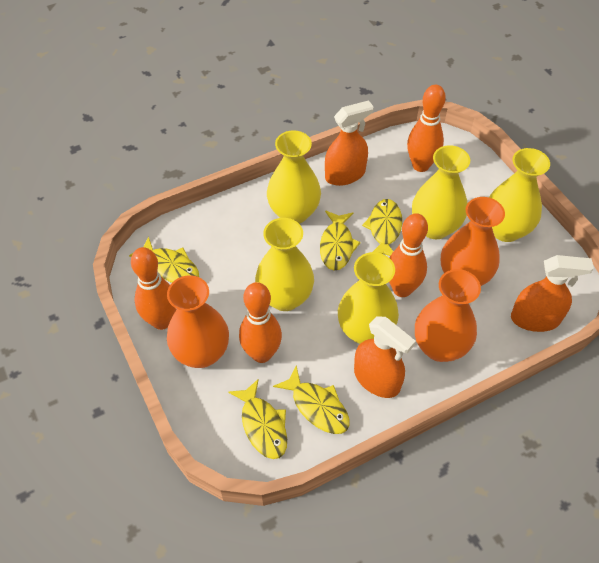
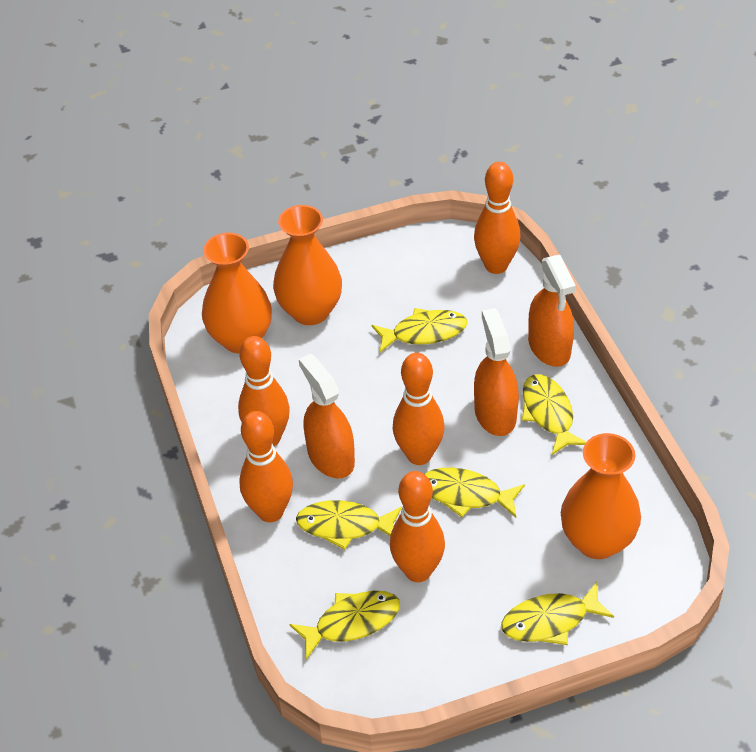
orange bowling pin: 4 -> 5
yellow fish: 5 -> 6
yellow vase: 5 -> 0

